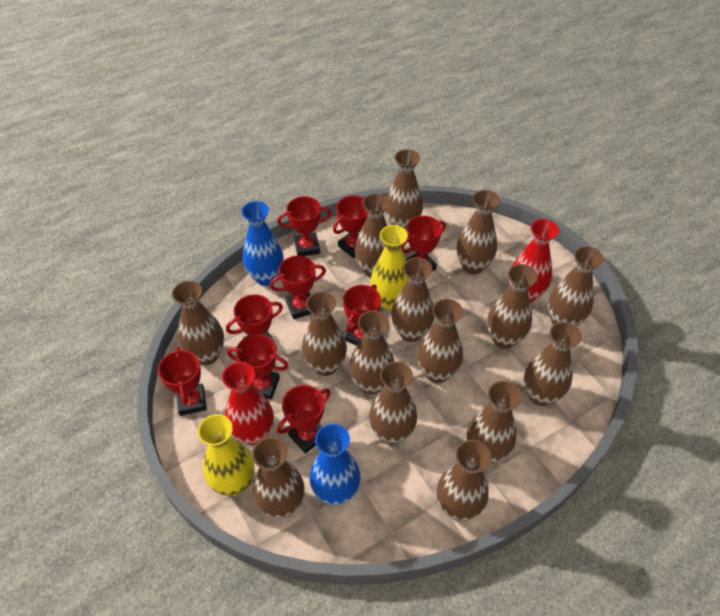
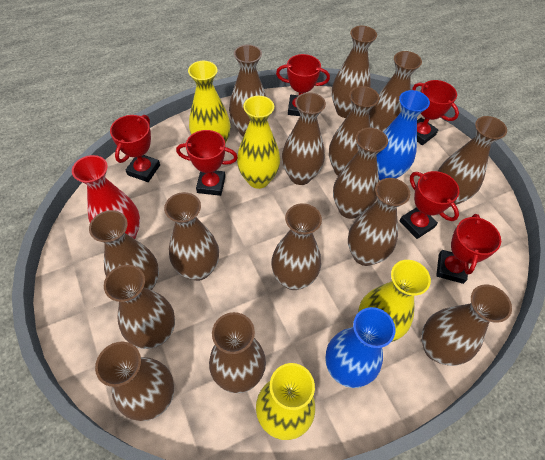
red trophy: 9 -> 6
red vase: 2 -> 1
yellow vase: 2 -> 4

